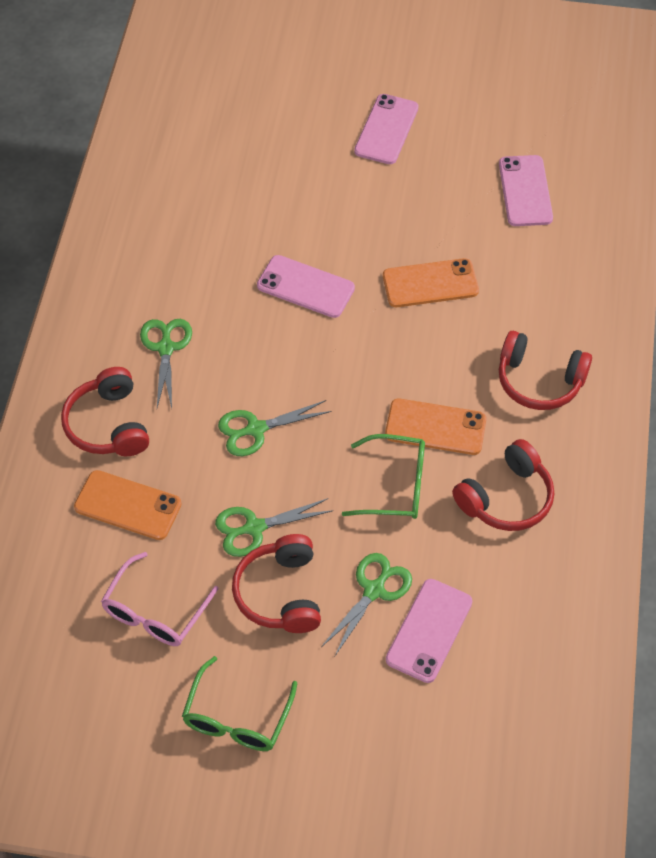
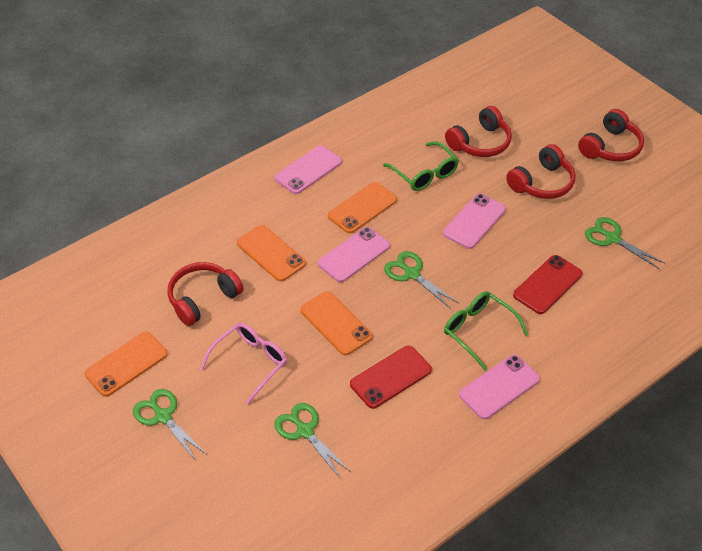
orange phone: 3 -> 4
red phone: 0 -> 2

